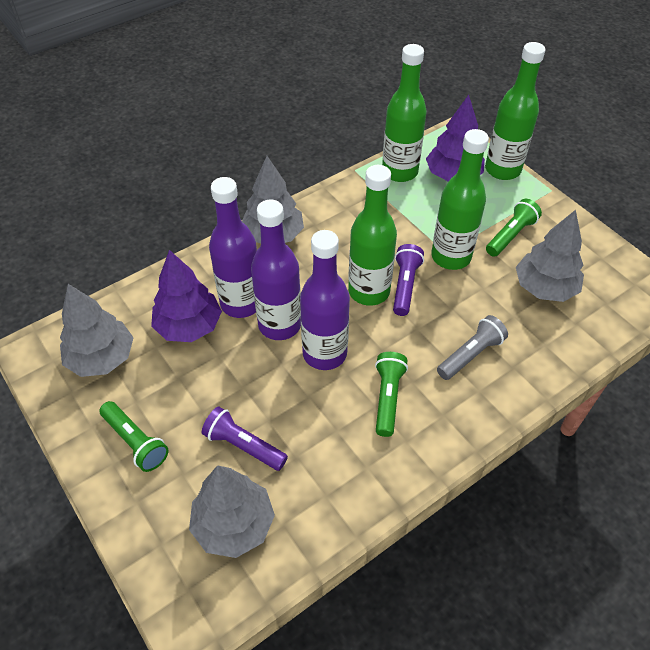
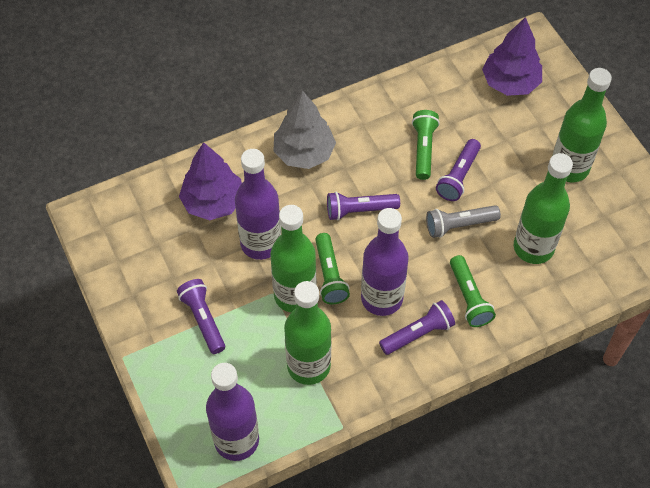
grey tree: 4 -> 1
purple flashlight: 2 -> 4

